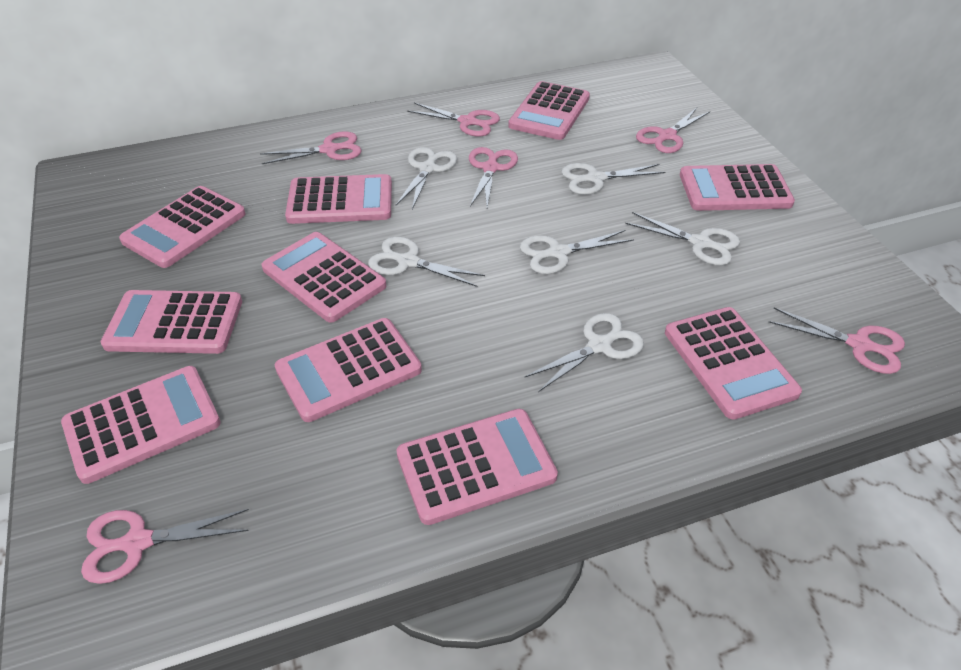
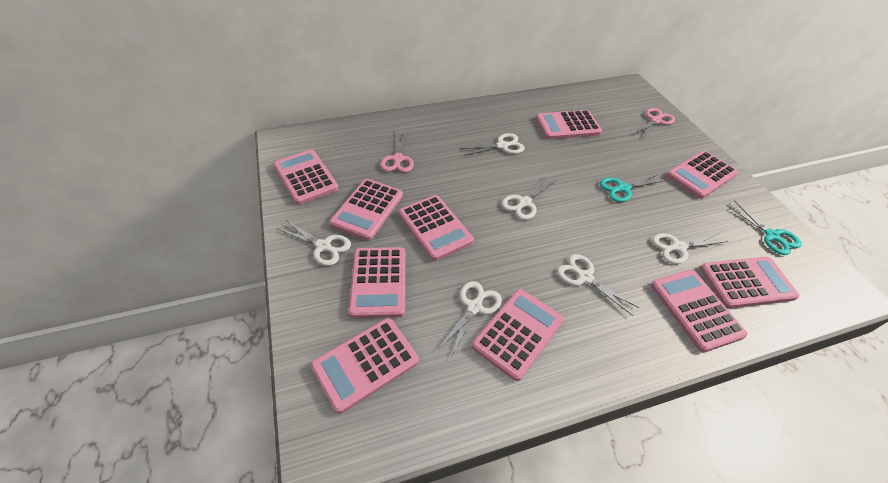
pink scissors: 6 -> 2
turquoise scissors: 0 -> 2

